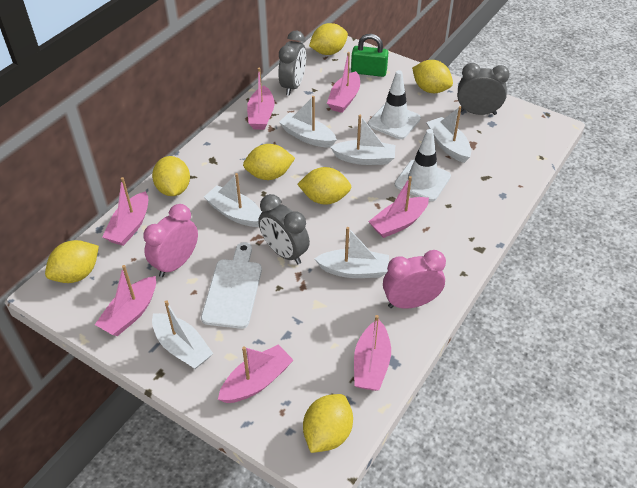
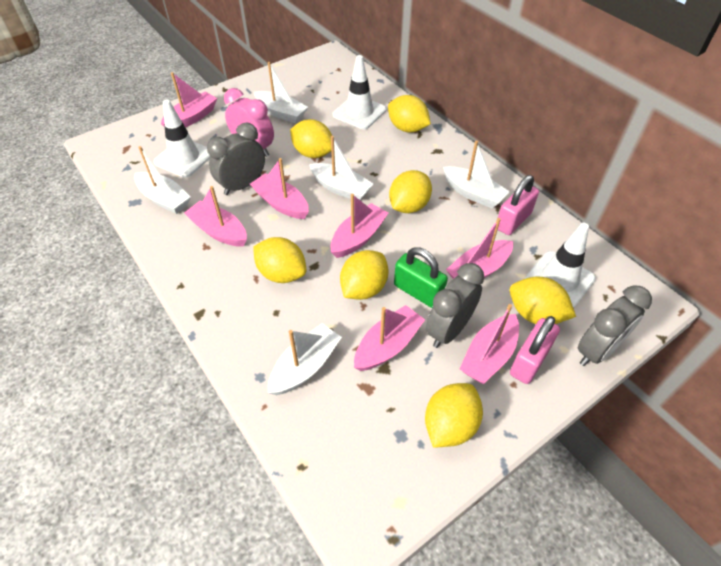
pink clock: 2 -> 1
pink padlock: 0 -> 2
white boat: 6 -> 5
white cutting board: 1 -> 0
white traffic cone: 2 -> 3

